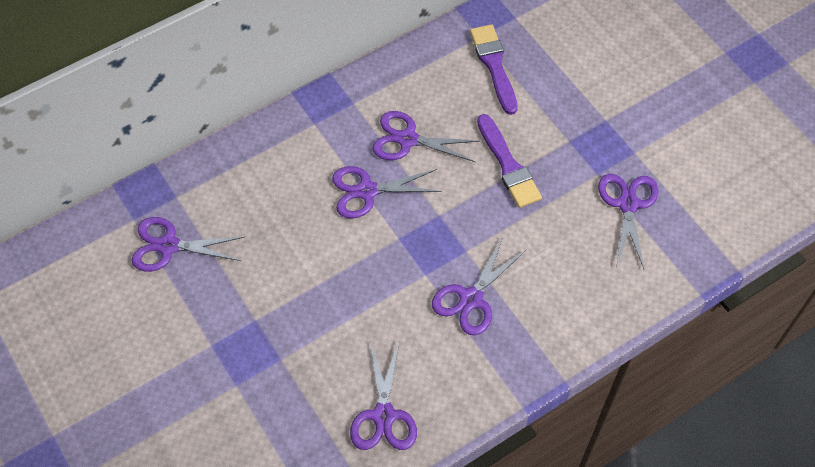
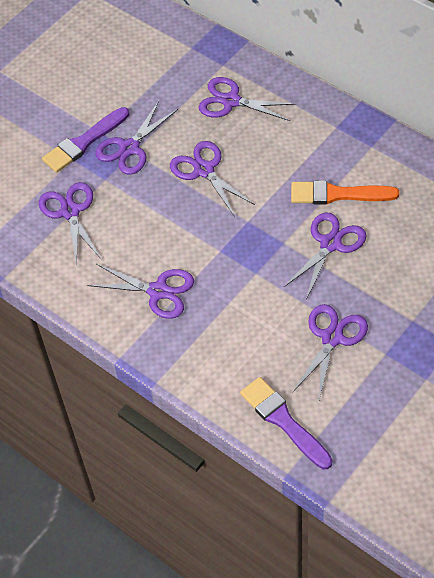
orange brush: 0 -> 1
purple scissors: 6 -> 7

